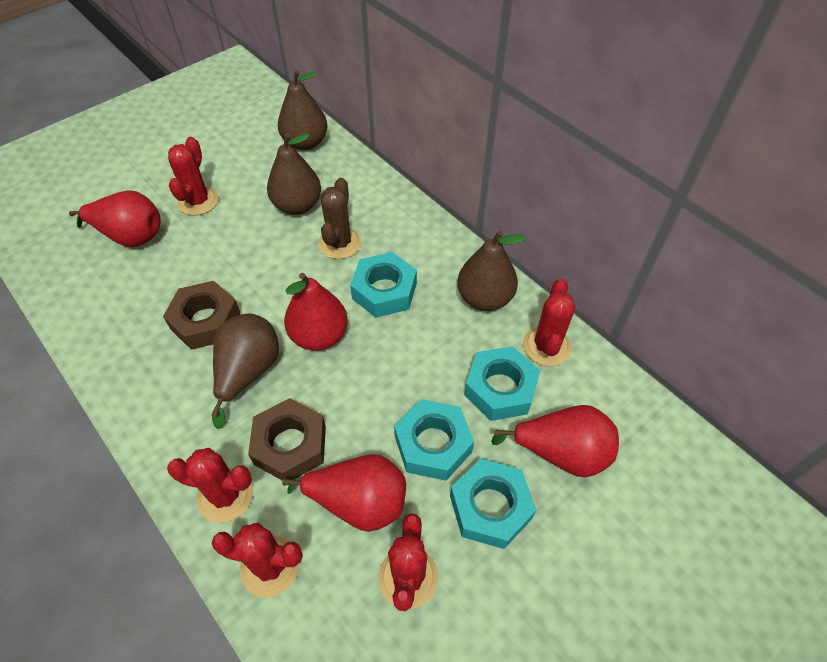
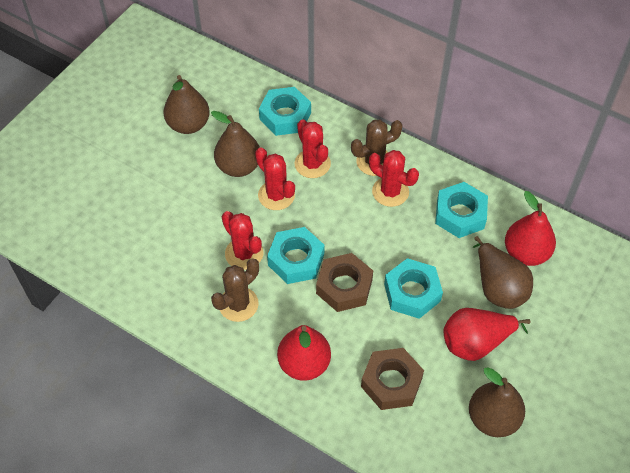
brown cactus: 1 -> 2
red cactus: 5 -> 4
red pear: 4 -> 3

